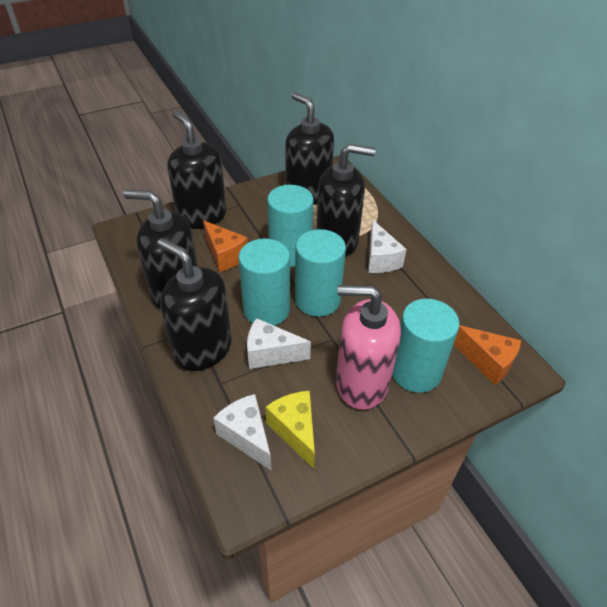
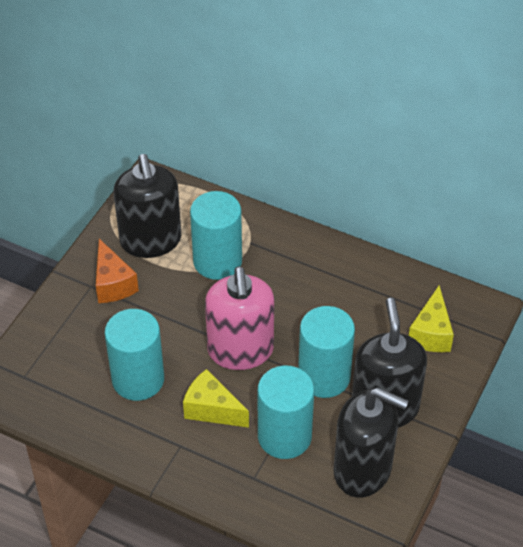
black soap dispenser: 5 -> 3
orange cheese: 2 -> 1
white cheese: 3 -> 0
yellow cheese: 1 -> 2

